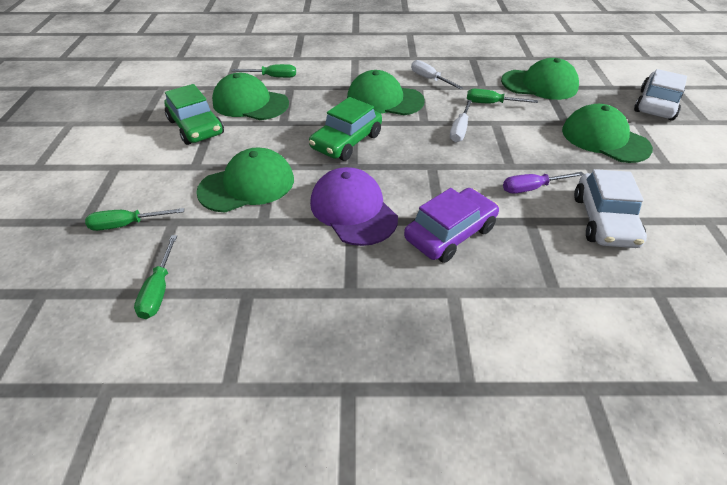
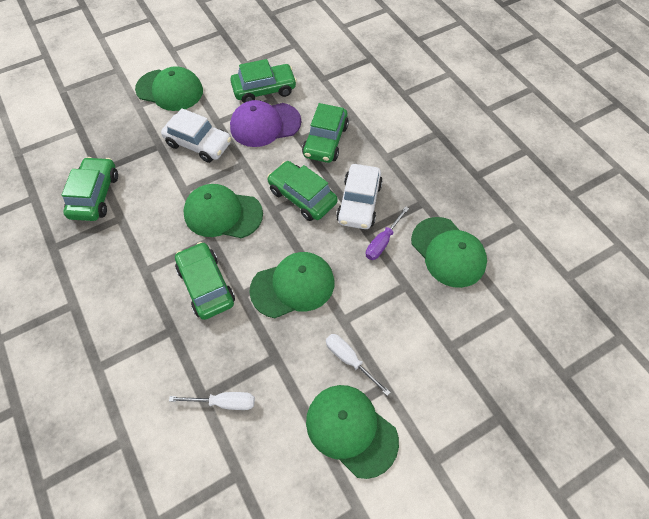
green car: 2 -> 5
green screwdriver: 4 -> 0
purple car: 1 -> 0

